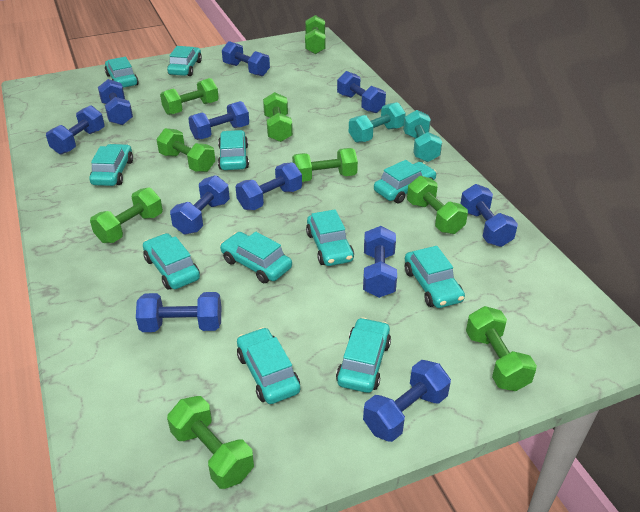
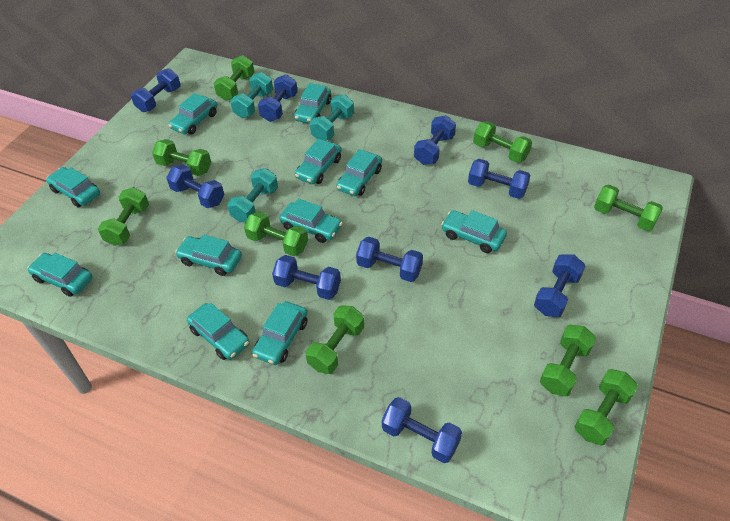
blue dumbbell: 11 -> 9
turquoise dumbbell: 2 -> 3

